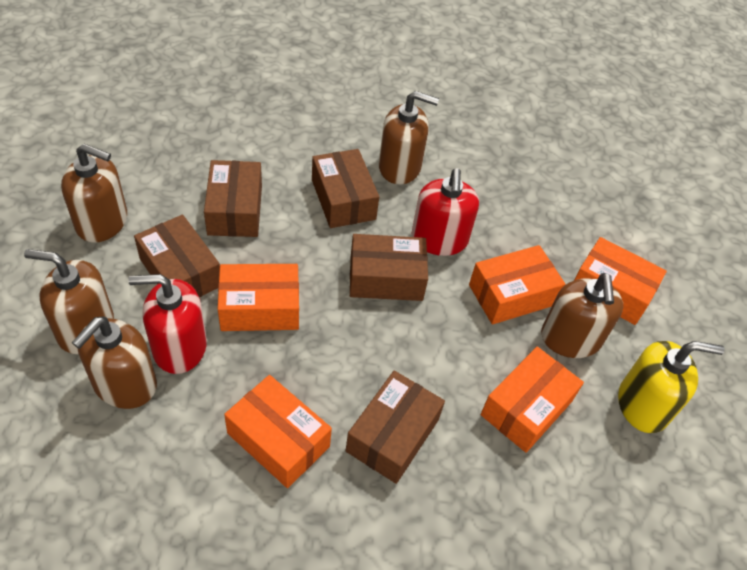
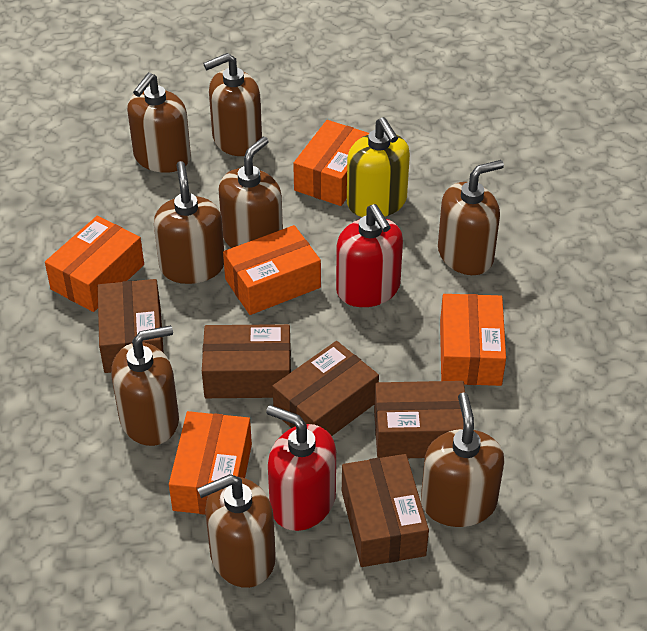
brown soap dispenser: 5 -> 8

